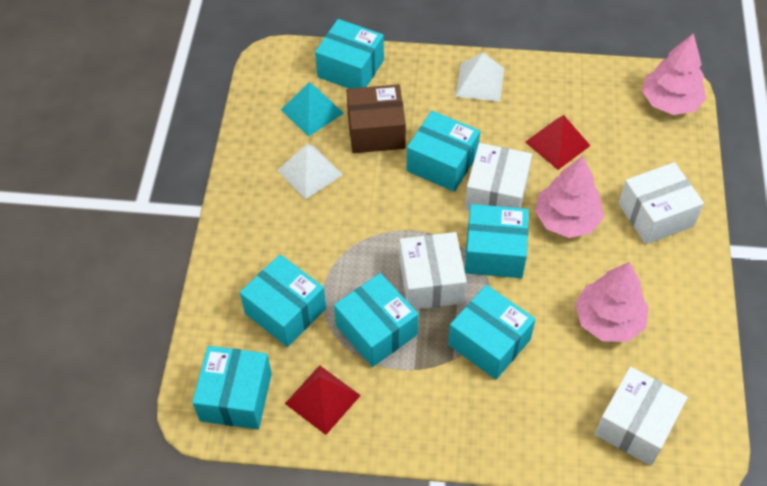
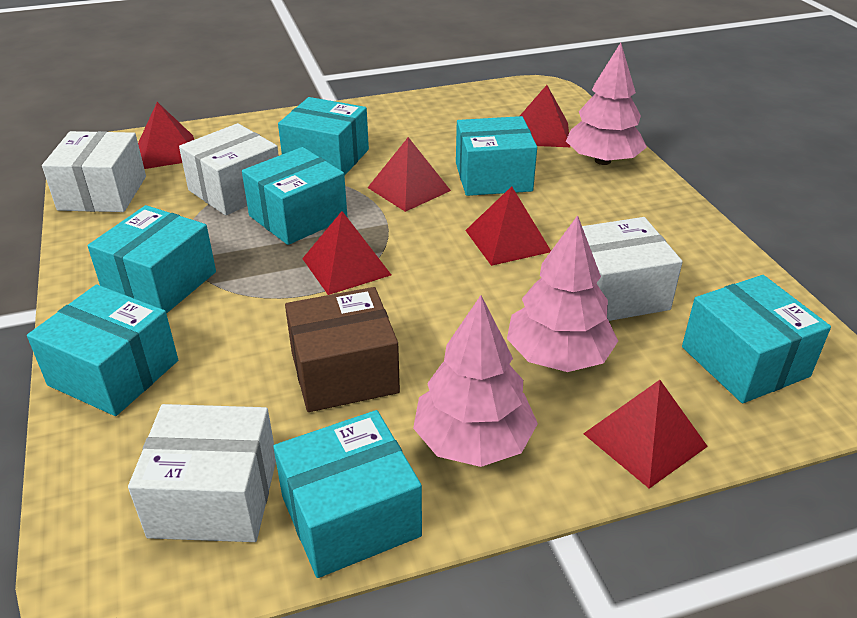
red pyramid: 2 -> 6
turquoise pyramid: 1 -> 0
white pyramid: 2 -> 0

